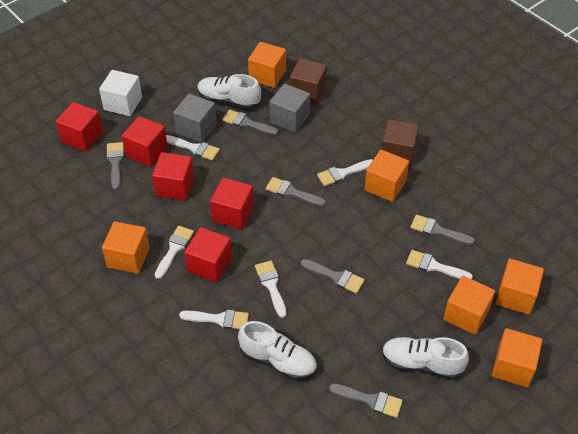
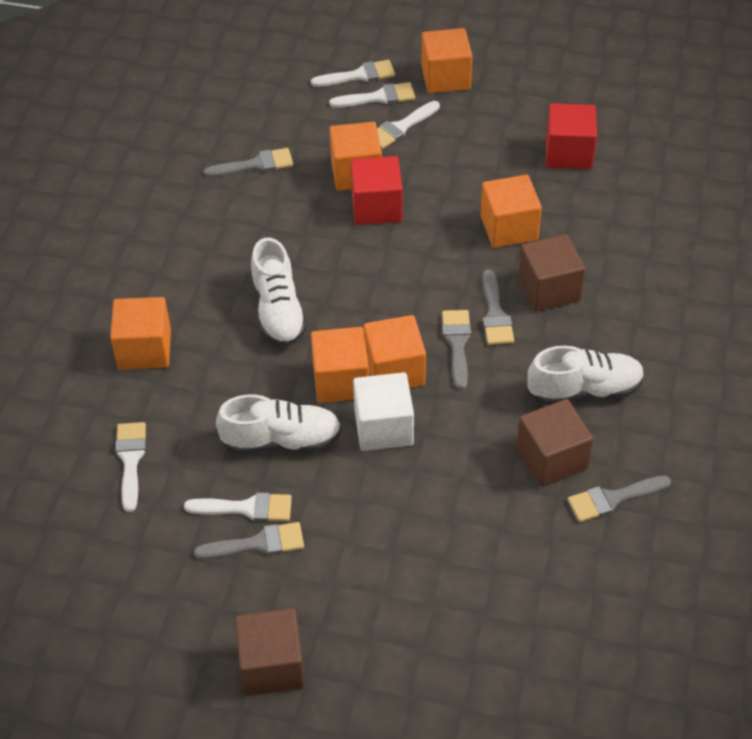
brown cube: 2 -> 3
grey brush: 6 -> 5
grey cube: 2 -> 0
red cube: 5 -> 2
white brush: 6 -> 5

